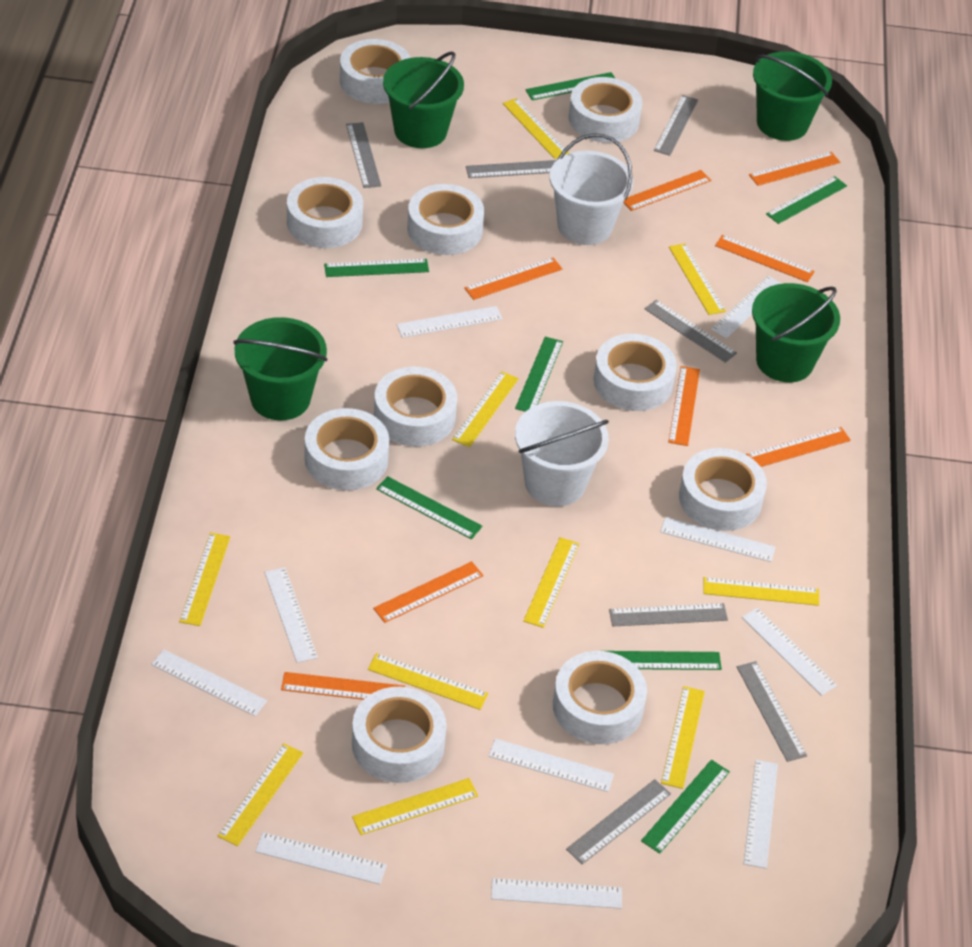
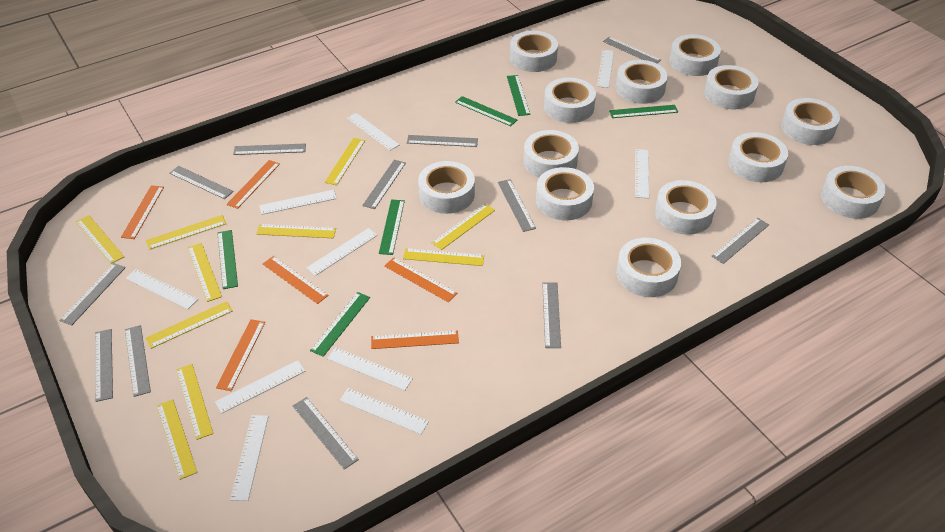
green bucket: 4 -> 0
green ruler: 7 -> 6
grey ruler: 7 -> 12
orange ruler: 8 -> 6
white bucket: 2 -> 0
white tape: 10 -> 13

